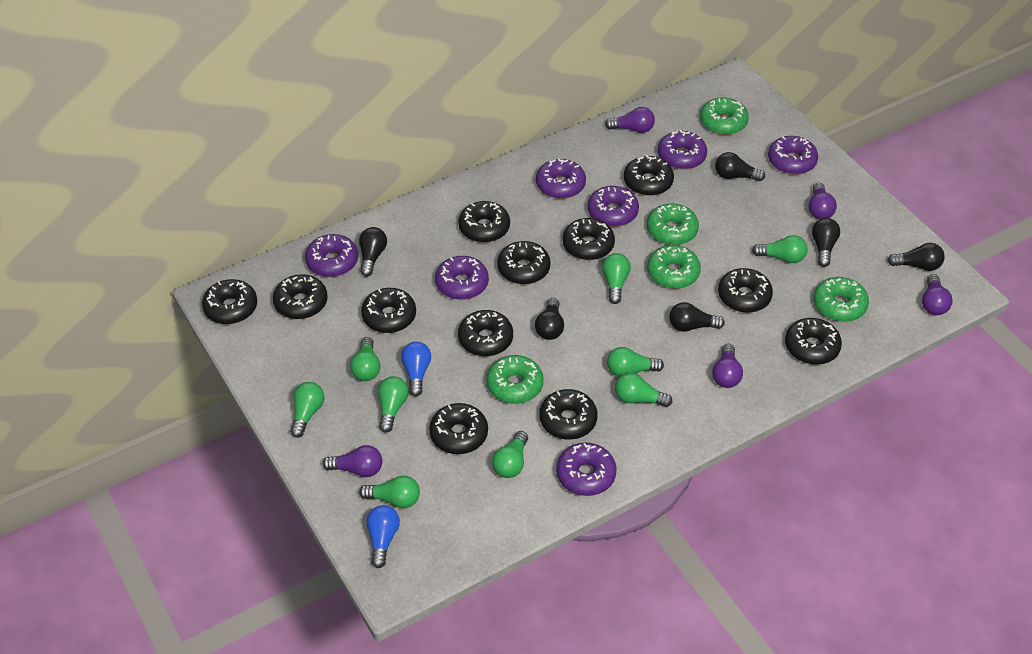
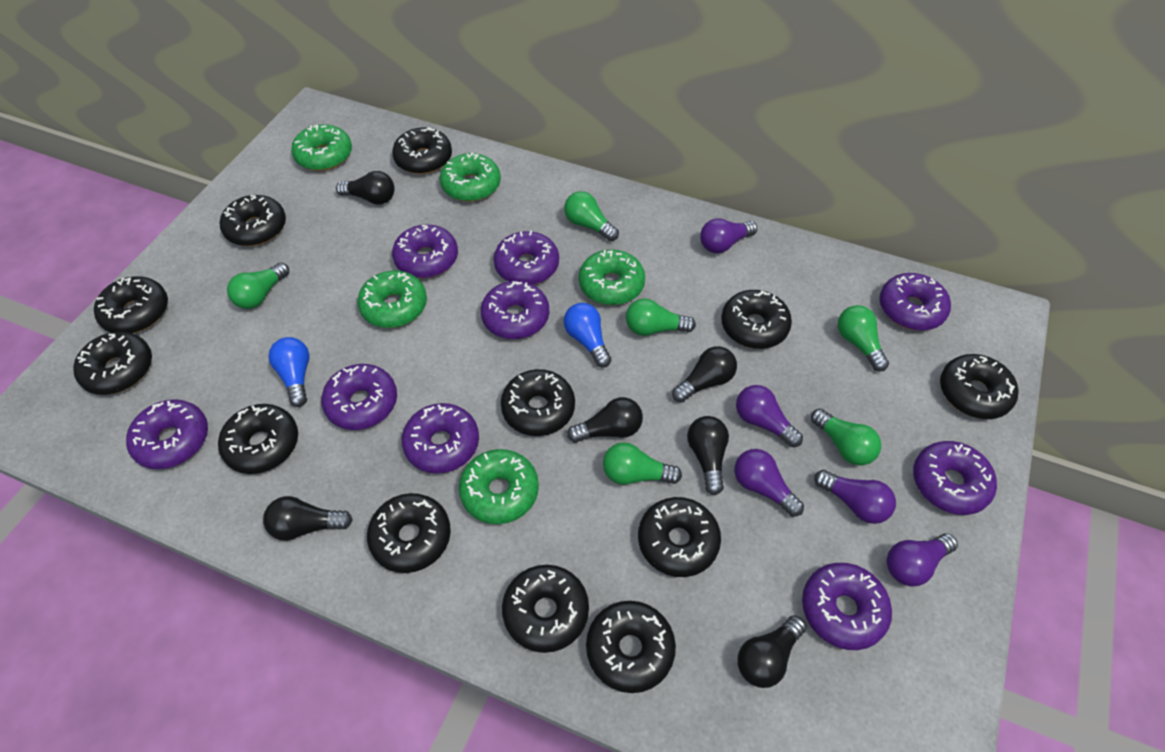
green light bulb: 9 -> 6
purple donut: 7 -> 9

